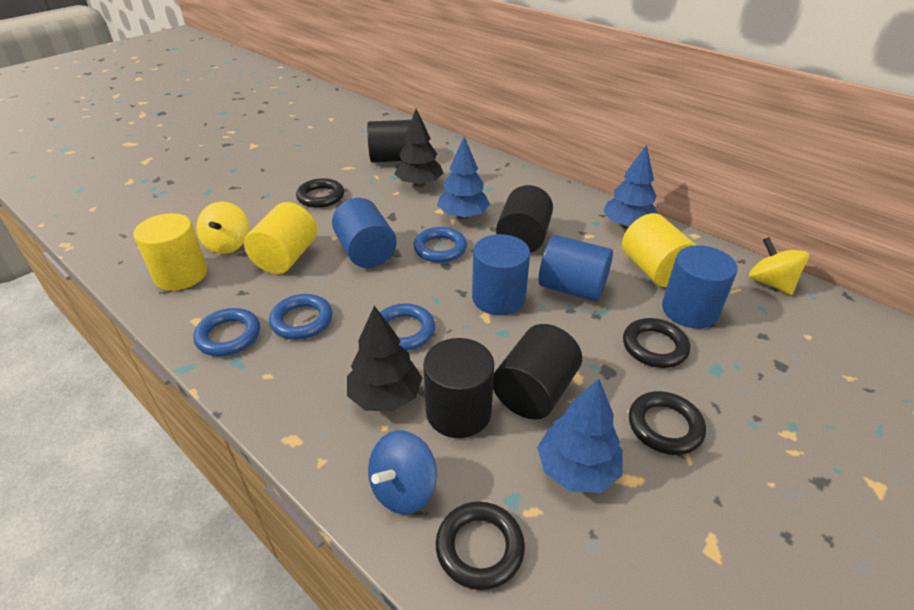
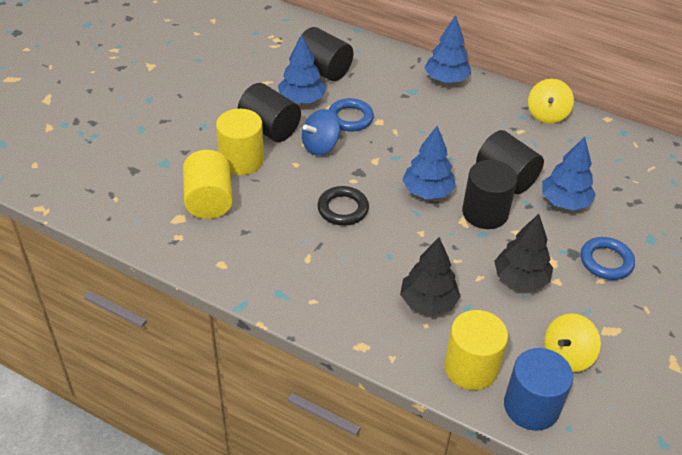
black ring: 4 -> 1
blue cylinder: 4 -> 1
blue ring: 4 -> 2
blue tree: 3 -> 4

